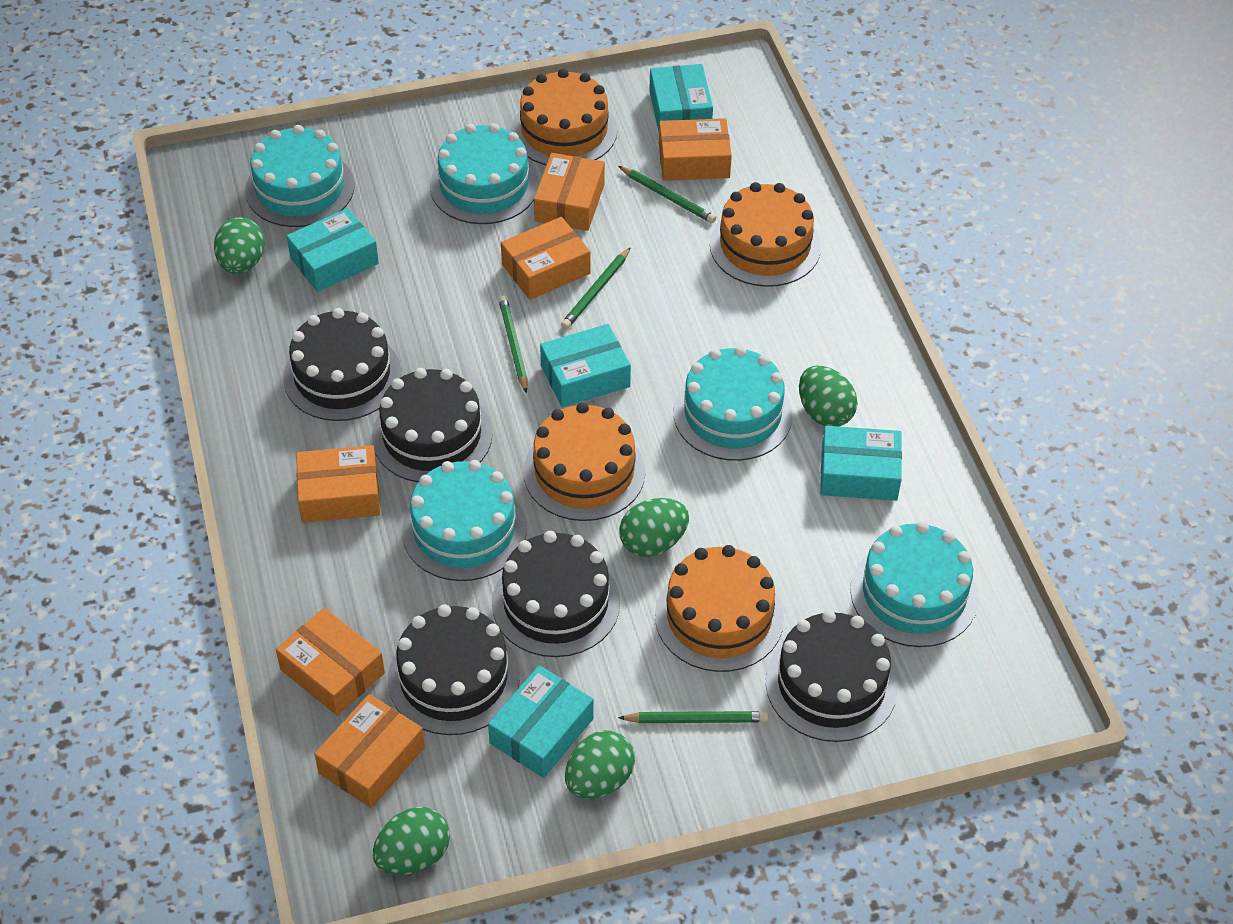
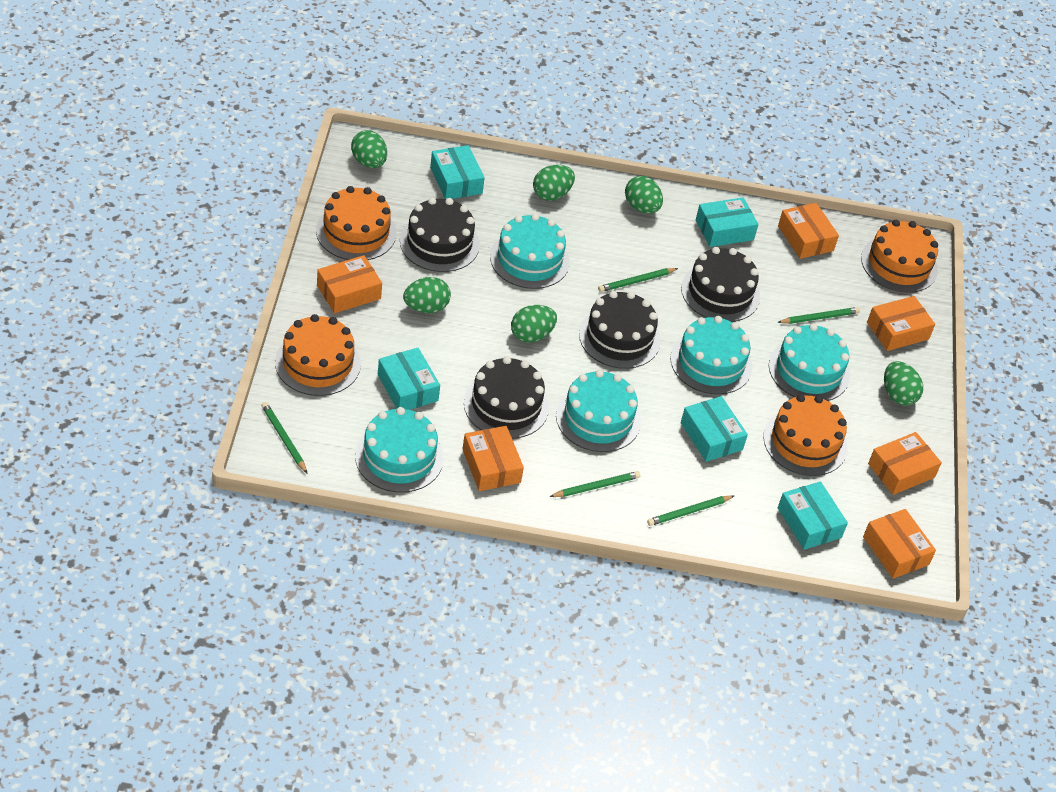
black cake: 5 -> 4
green egg: 5 -> 6
green pencil: 4 -> 5

